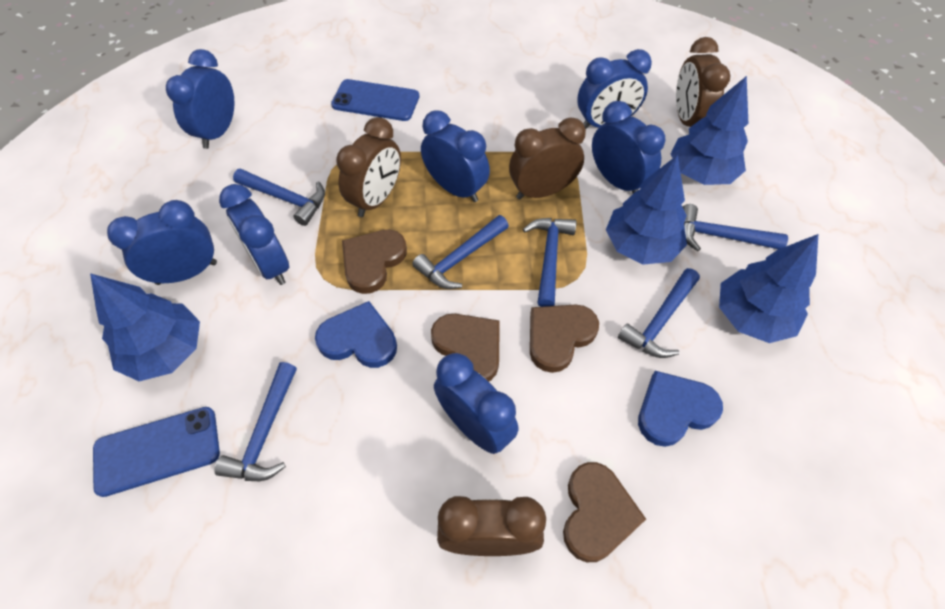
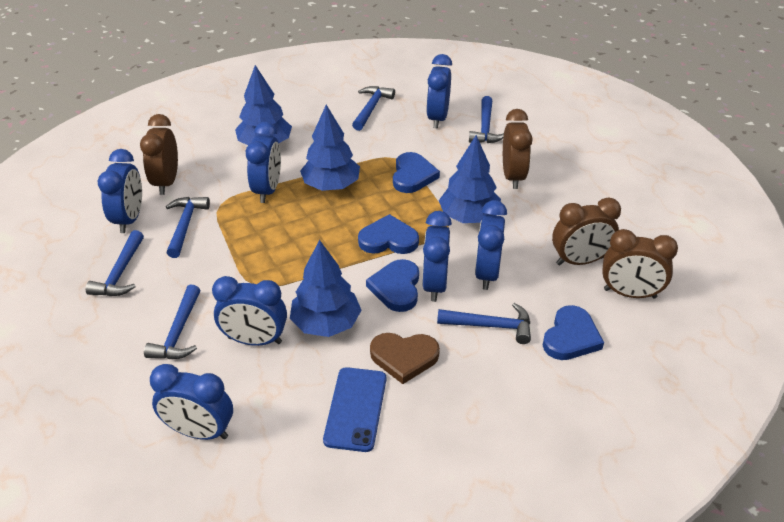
blue heart: 2 -> 4
blue phone: 2 -> 1
brown heart: 4 -> 1

